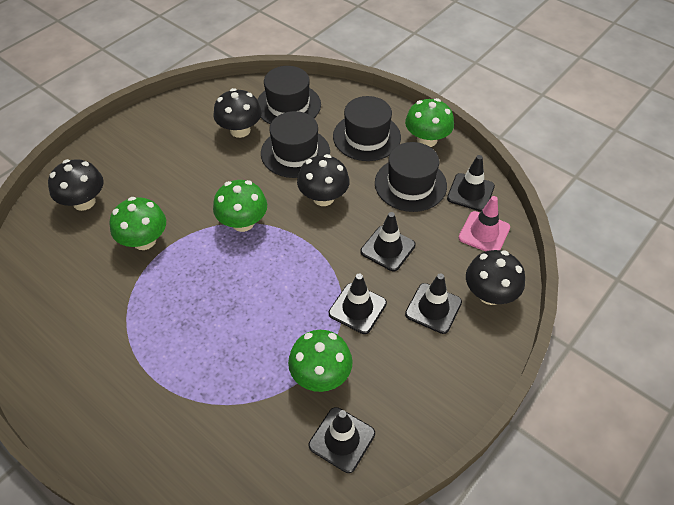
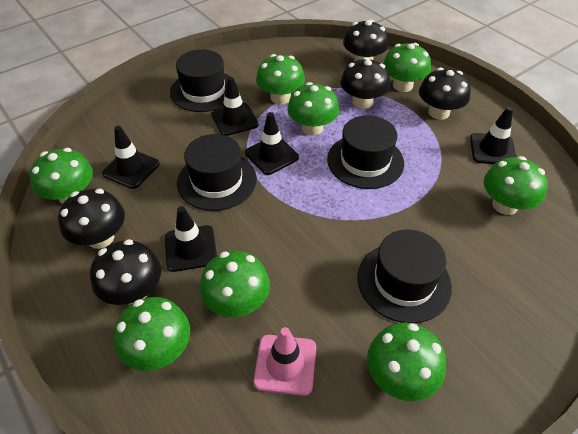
black mushroom: 4 -> 5
green mushroom: 4 -> 8

